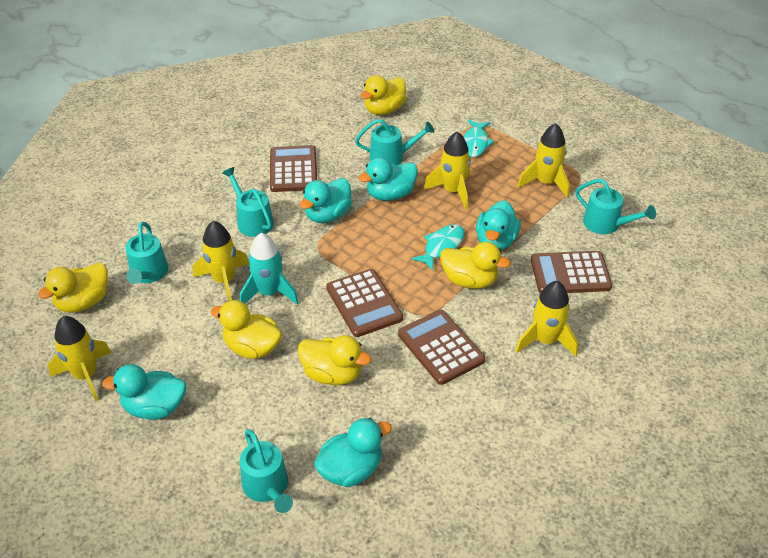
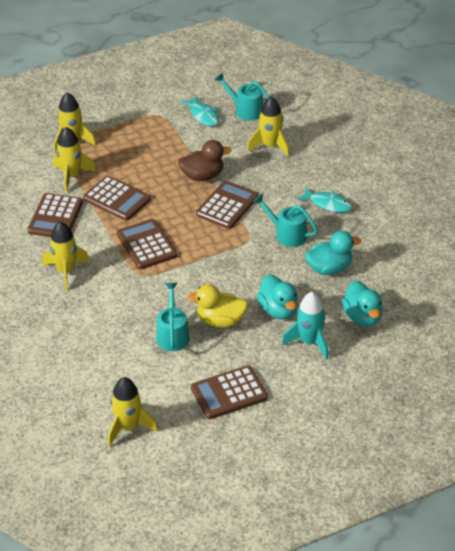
brown calculator: 4 -> 5
brown duck: 0 -> 1
turquoise duck: 5 -> 3
turquoise watering can: 5 -> 3
yellow duck: 5 -> 1

